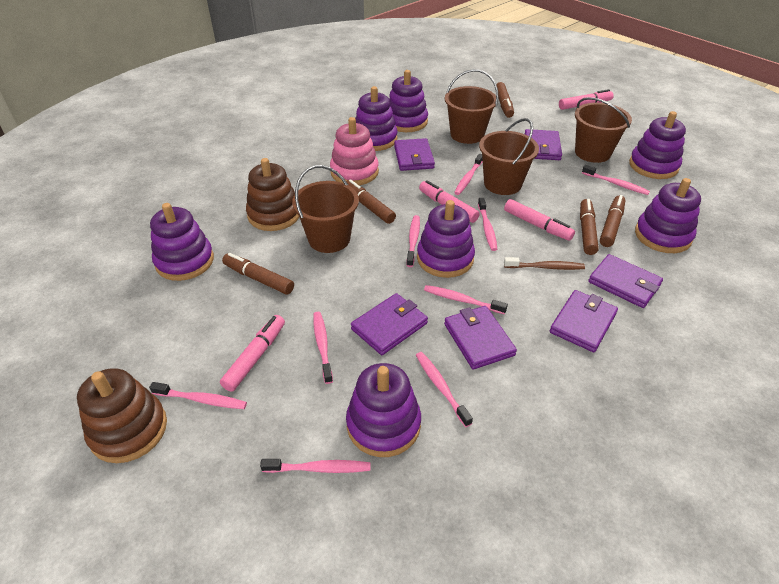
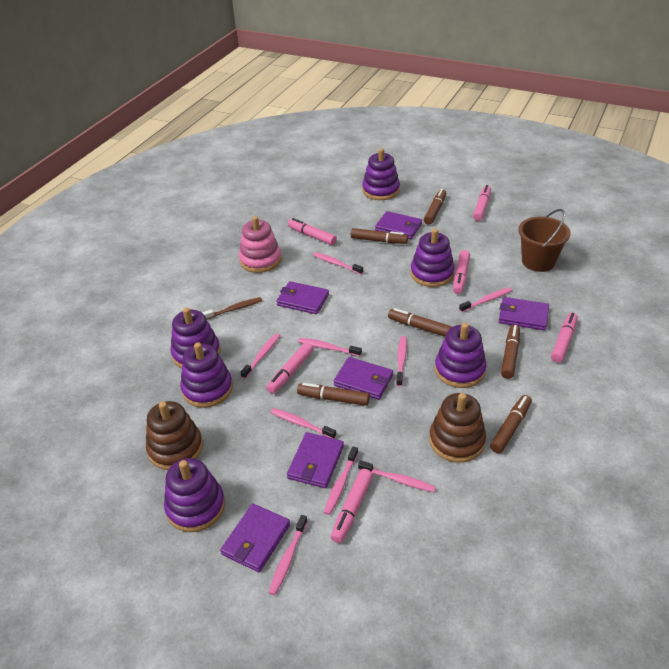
brown bucket: 4 -> 1
brown marker: 5 -> 6
pink marker: 4 -> 6
purple stacking toy: 7 -> 6

